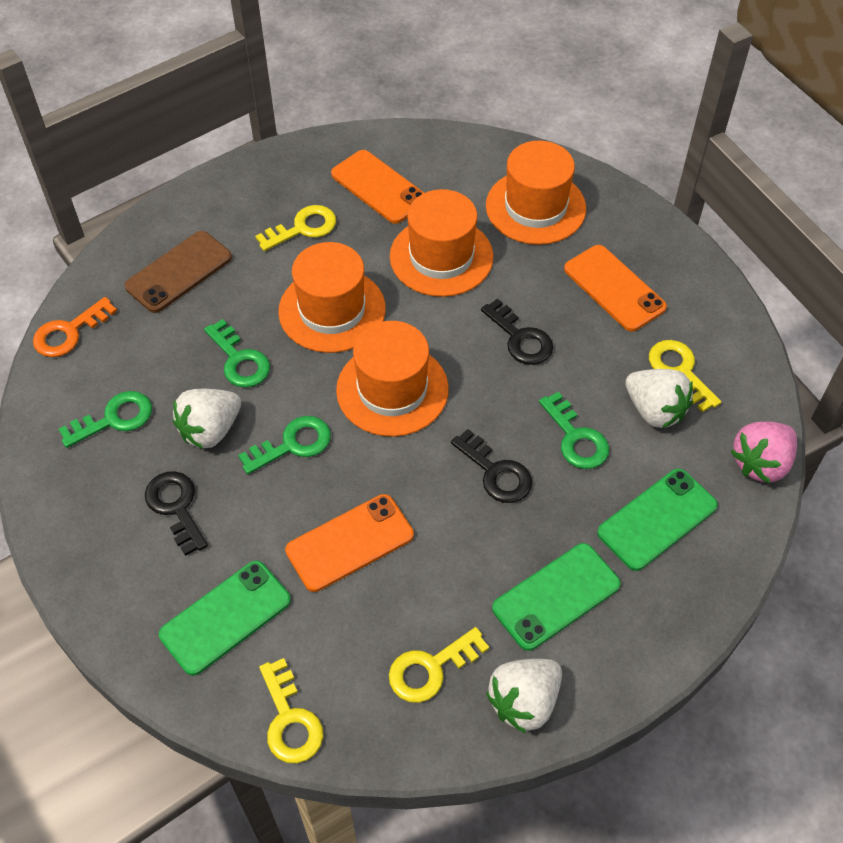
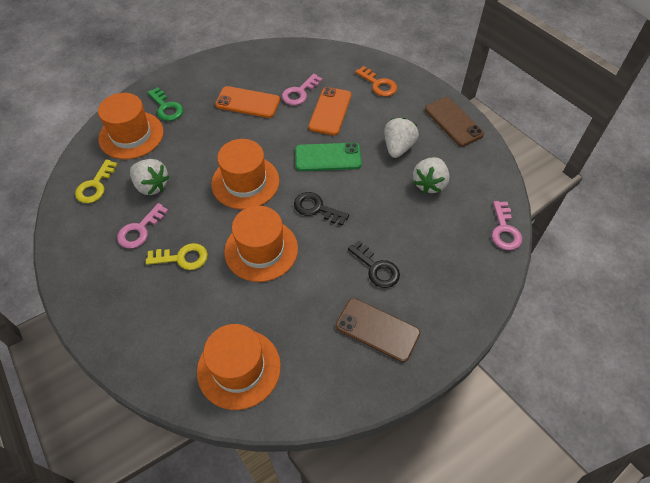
black key: 3 -> 2
brown phone: 1 -> 2
green key: 4 -> 1
green phone: 3 -> 1
orange phone: 3 -> 2
pink key: 0 -> 3
pink strawberry: 1 -> 0
yellow key: 4 -> 2

